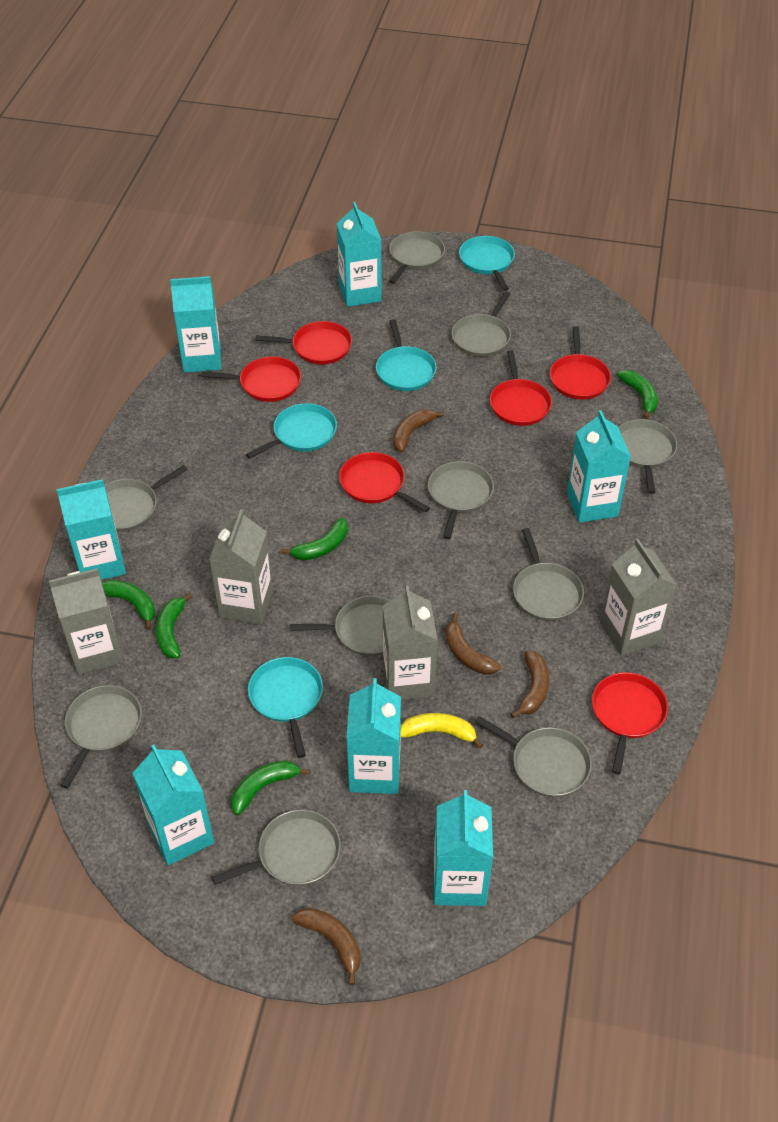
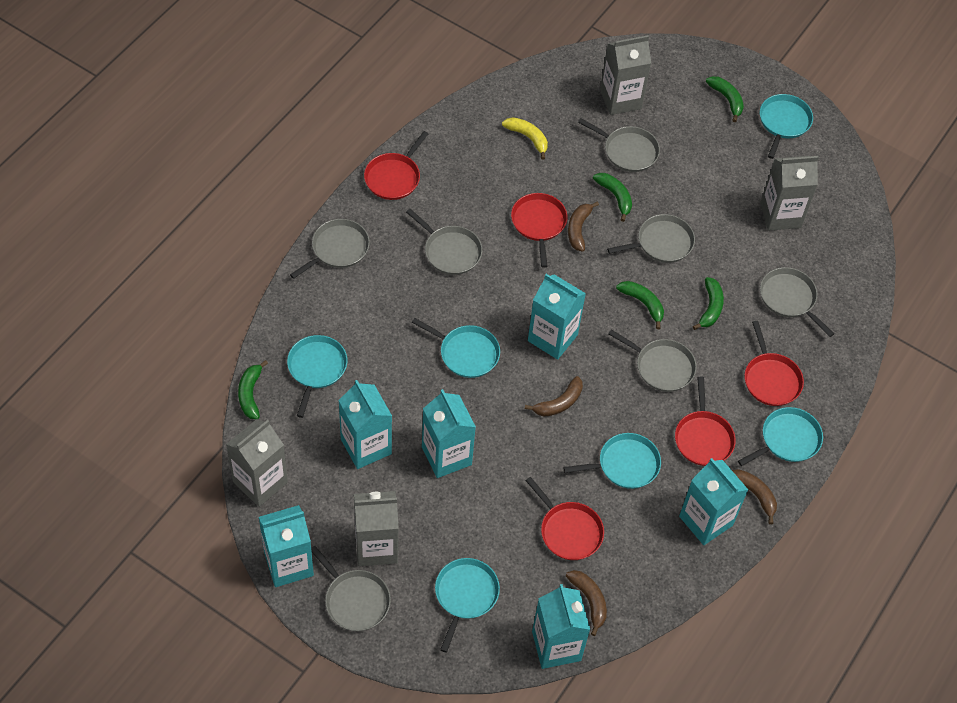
grey pan: 10 -> 7
red pan: 6 -> 5
turquoise carton: 7 -> 6
turquoise pan: 4 -> 6

